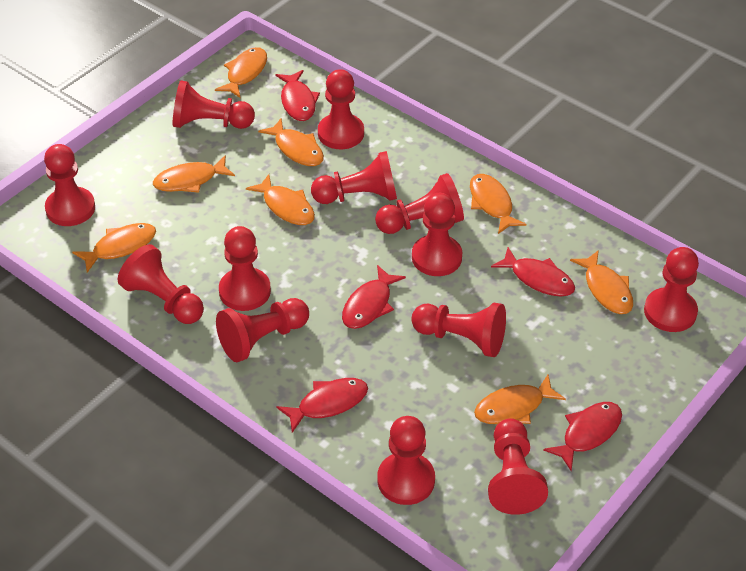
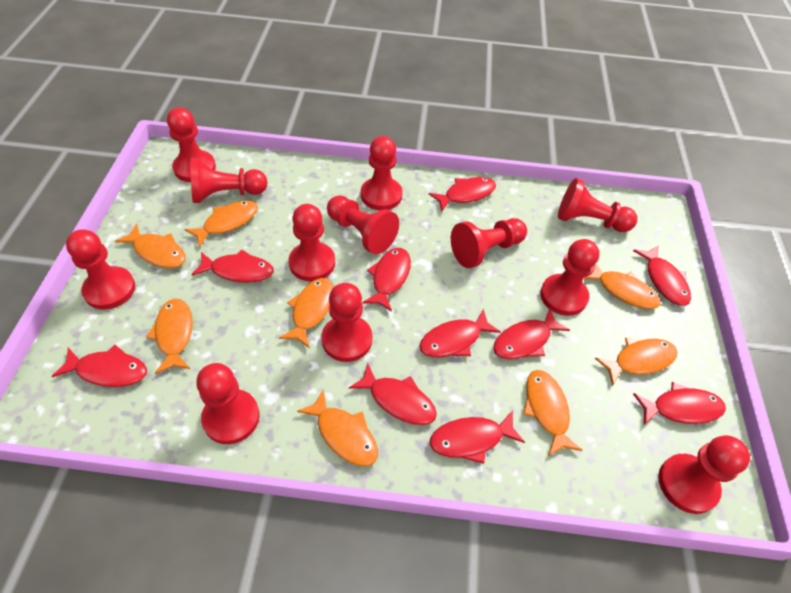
red fish: 5 -> 10
red pawn: 13 -> 12

